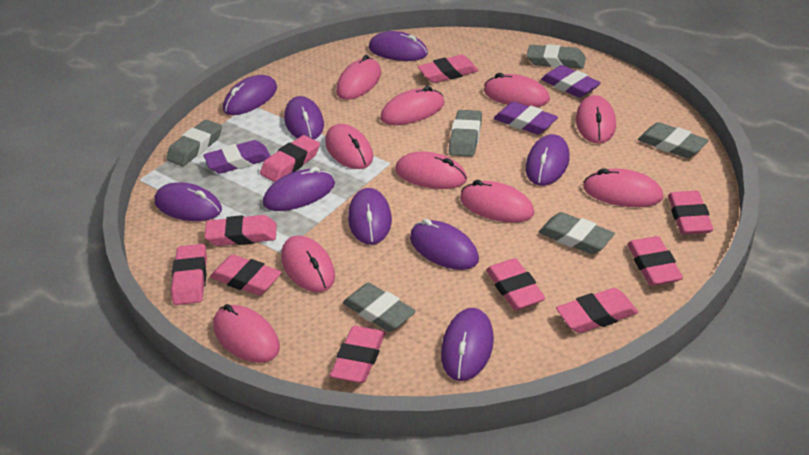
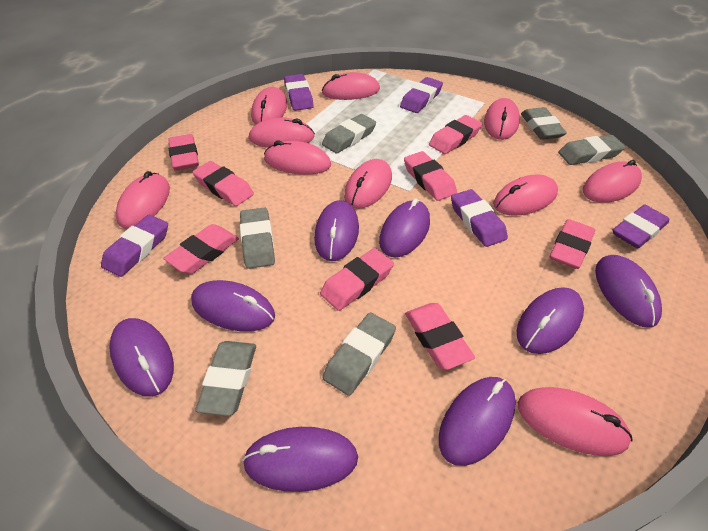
pink eraser: 10 -> 8
purple eraser: 3 -> 5
purple mouse: 9 -> 8

